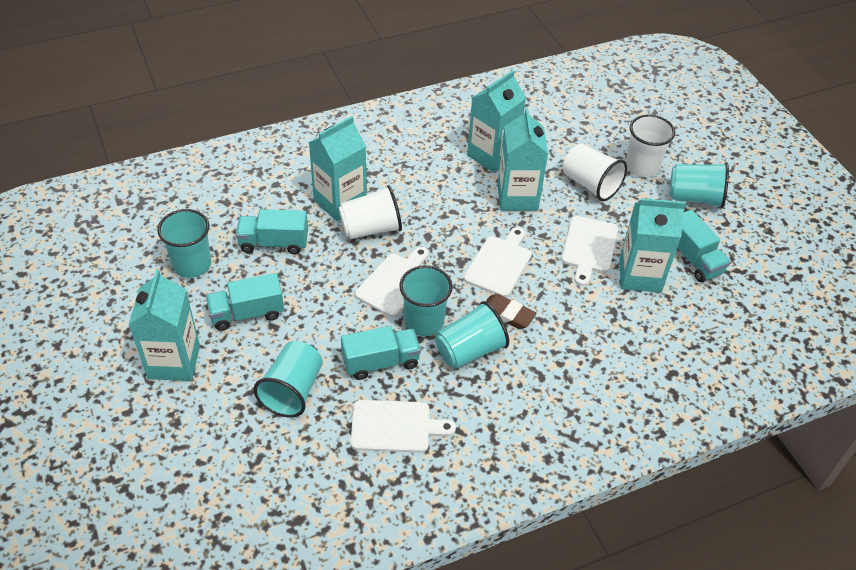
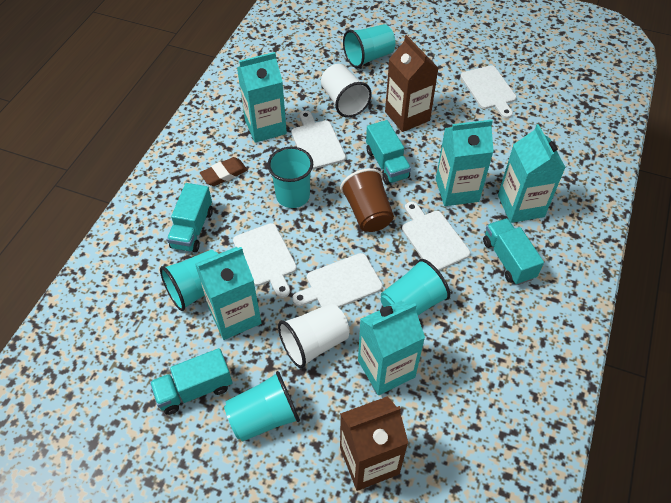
brown carton: 0 -> 2
brown cup: 0 -> 1
white cup: 3 -> 2
white cutting board: 4 -> 5

